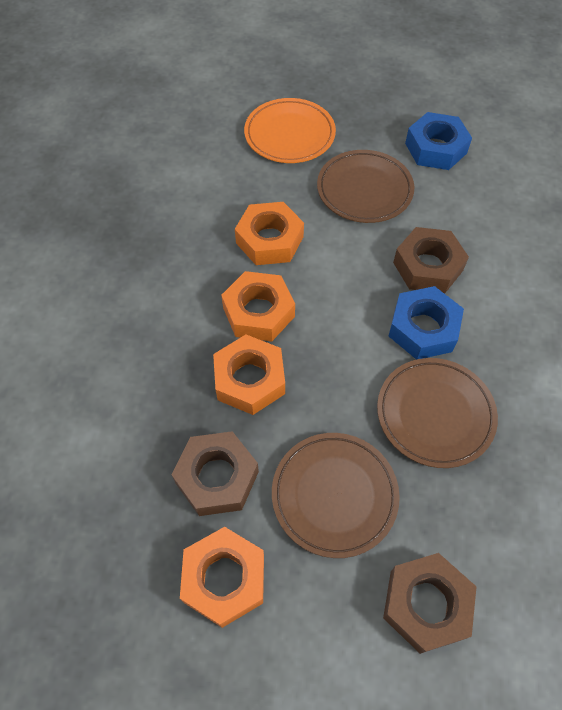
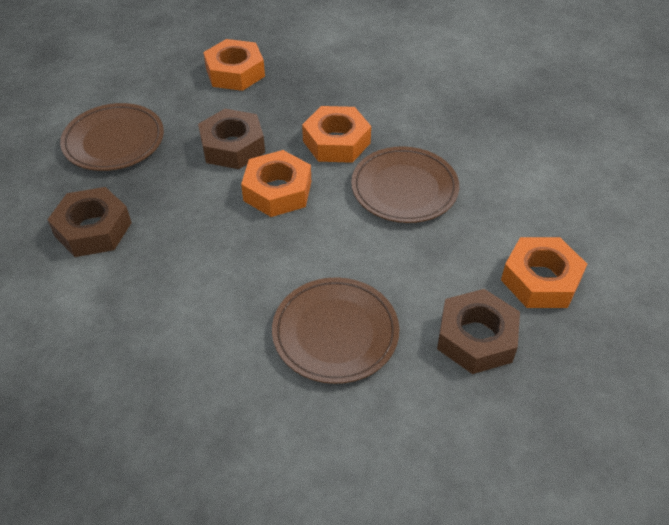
blue nut: 2 -> 0
orange plate: 1 -> 0

